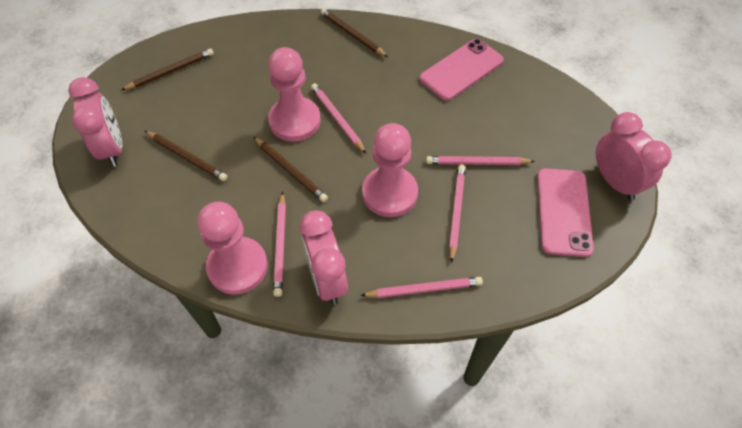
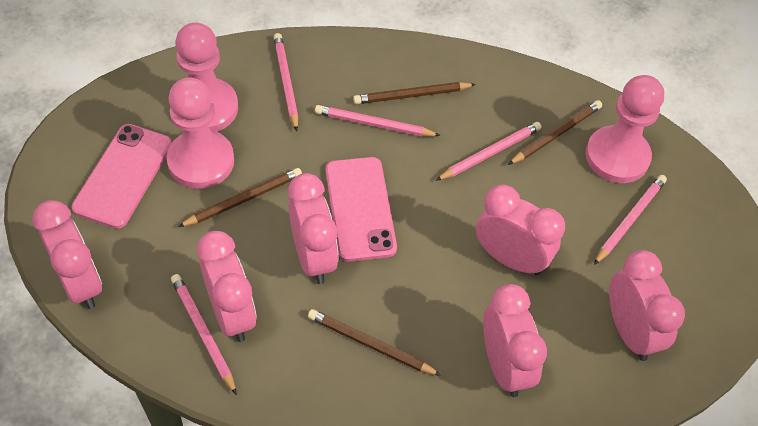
pink clock: 3 -> 6

